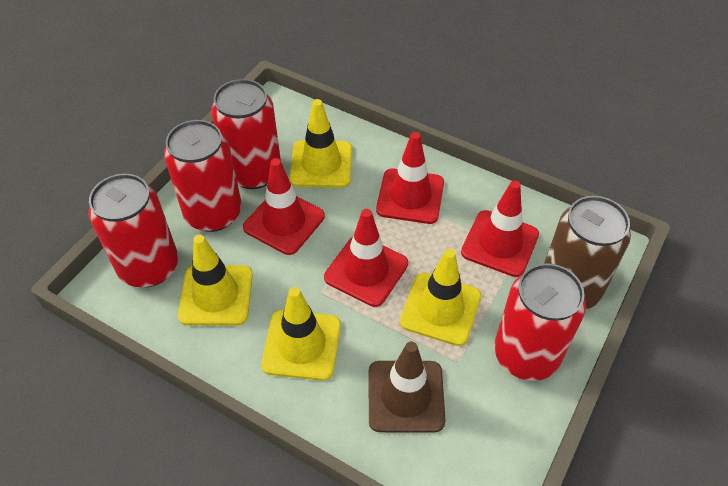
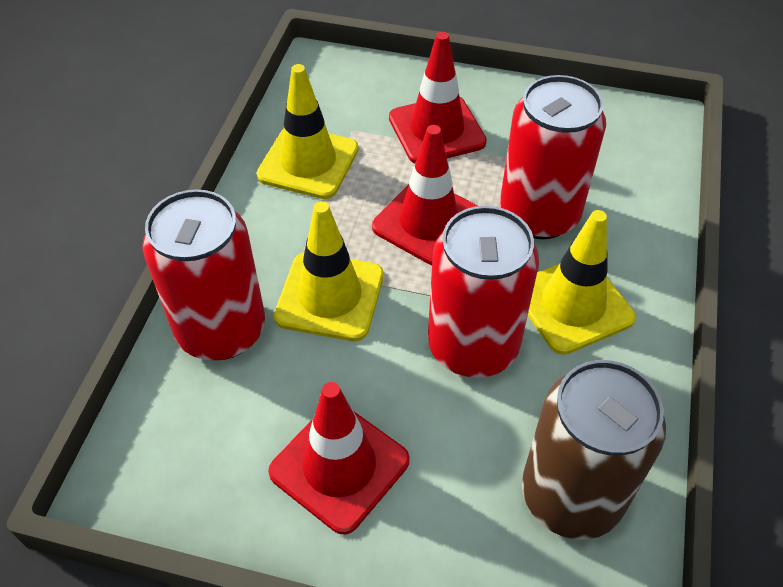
brown traffic cone: 1 -> 0
red can: 4 -> 3
red traffic cone: 4 -> 3
yellow traffic cone: 4 -> 3

